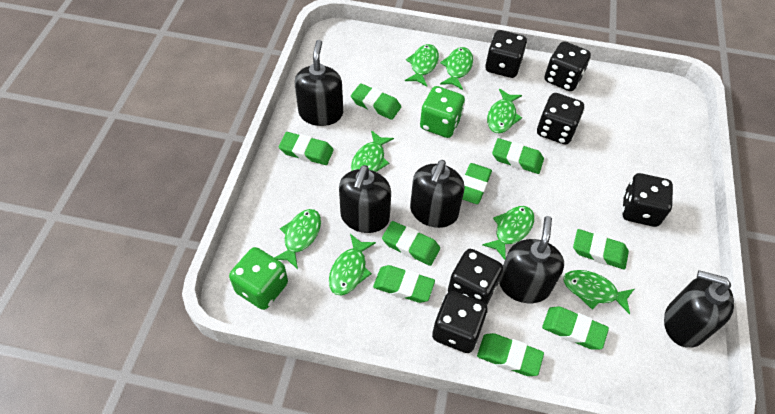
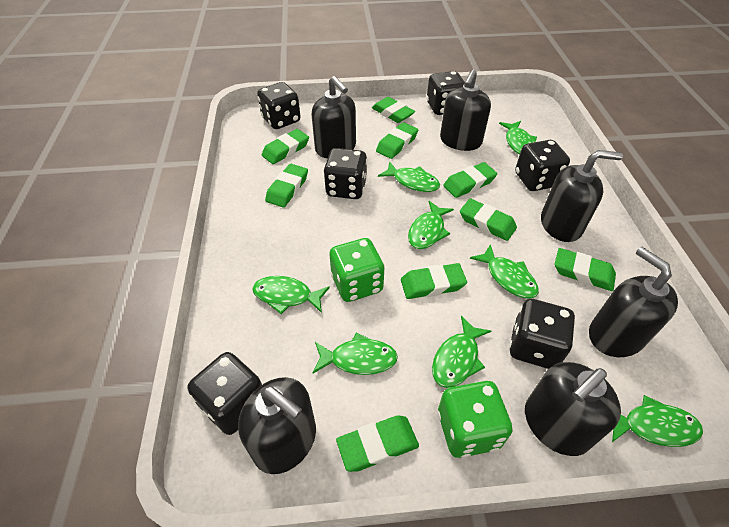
black soap dispenser: 5 -> 6

